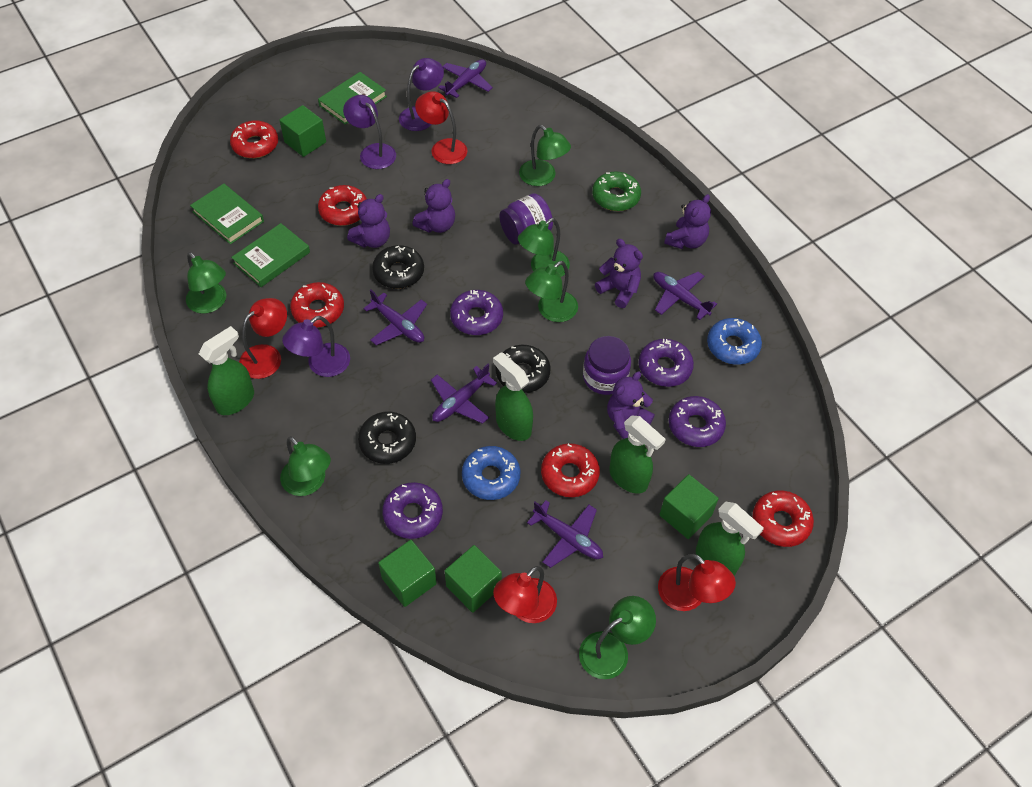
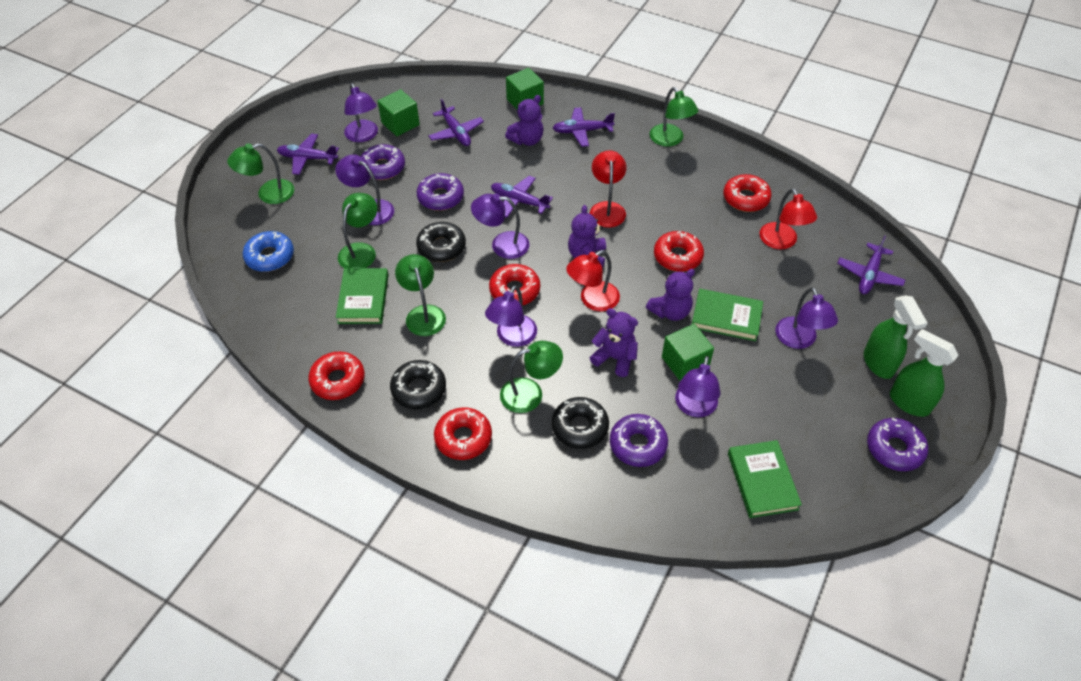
blue donut: 2 -> 1
green cube: 4 -> 3
green donut: 1 -> 0
green lamp: 6 -> 5
green spray bottle: 4 -> 2
purple jar: 2 -> 0
purple lamp: 3 -> 6
purple teddy bear: 5 -> 4
red lamp: 4 -> 3

